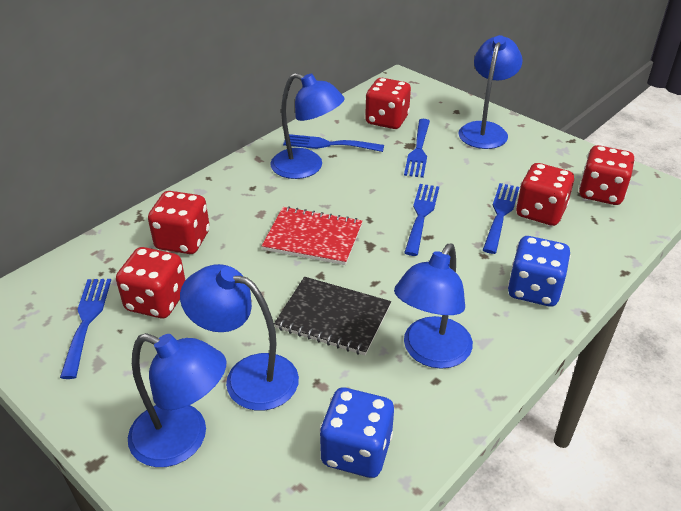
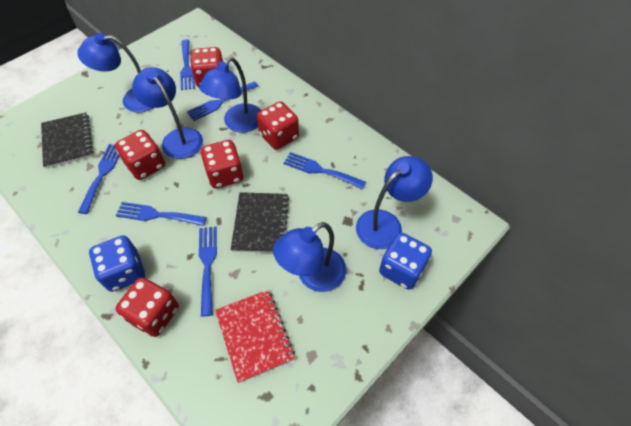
black notebook: 1 -> 2
blue fork: 5 -> 6

